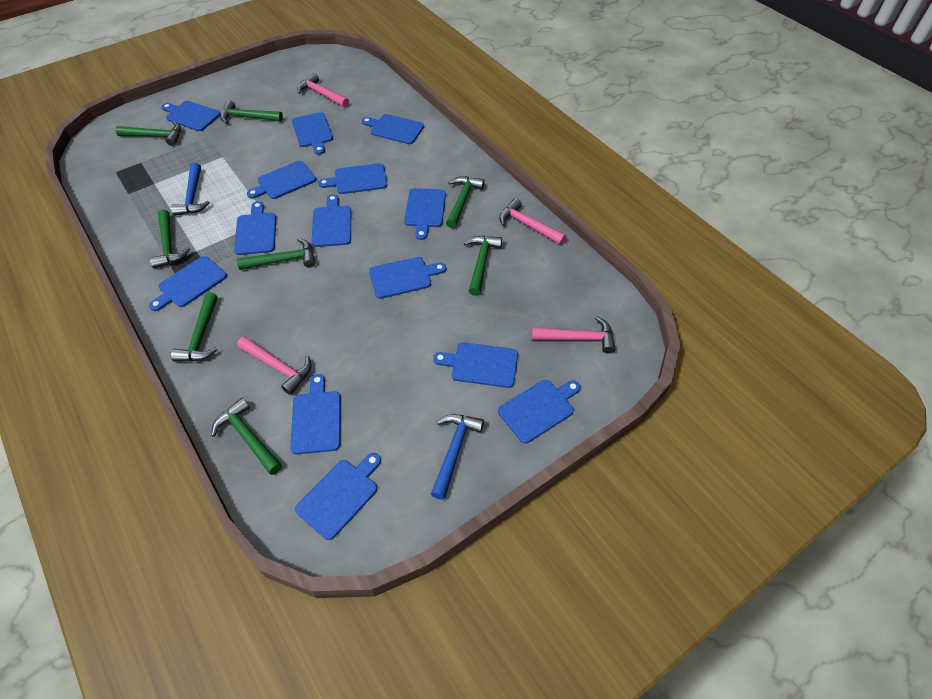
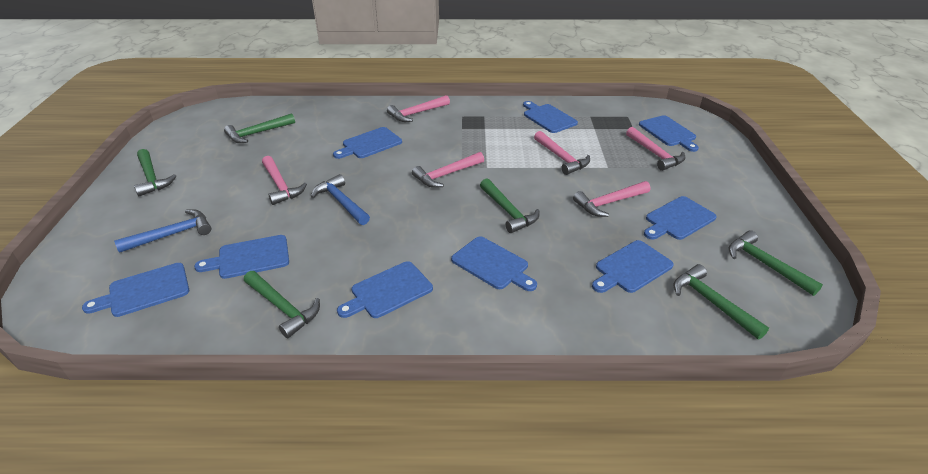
blue cutting board: 14 -> 9
green hammer: 8 -> 6
pink hammer: 4 -> 6

